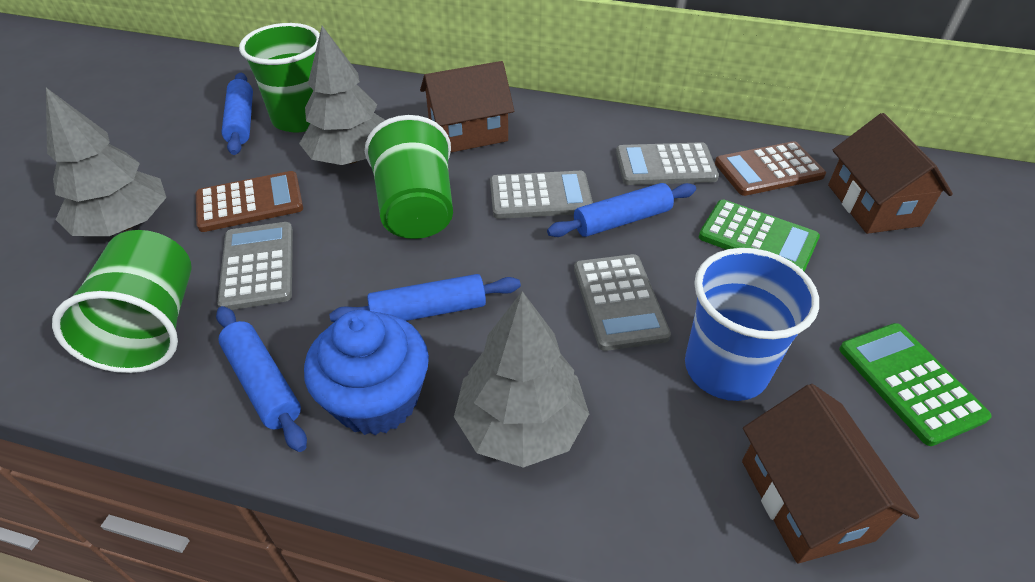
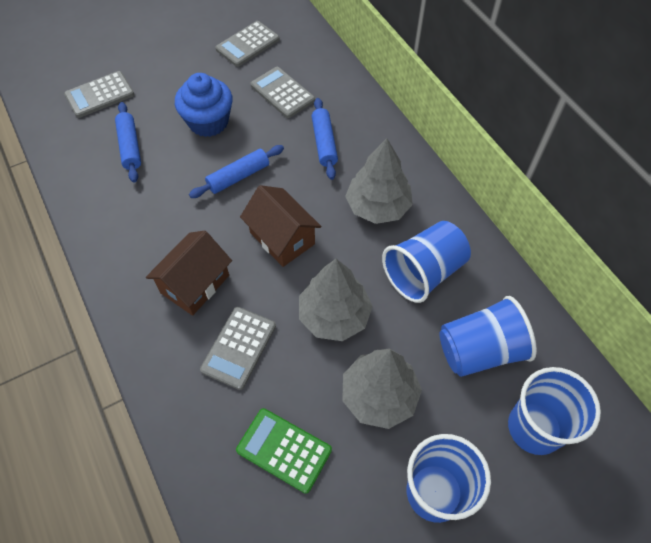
blue cup: 1 -> 4
blue rolling pin: 4 -> 3
brown calculator: 2 -> 0
brown house: 3 -> 2
green calculator: 2 -> 1
green cup: 3 -> 0

